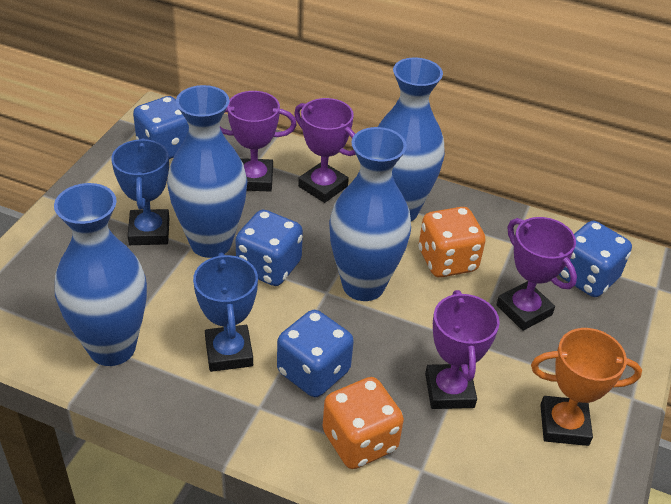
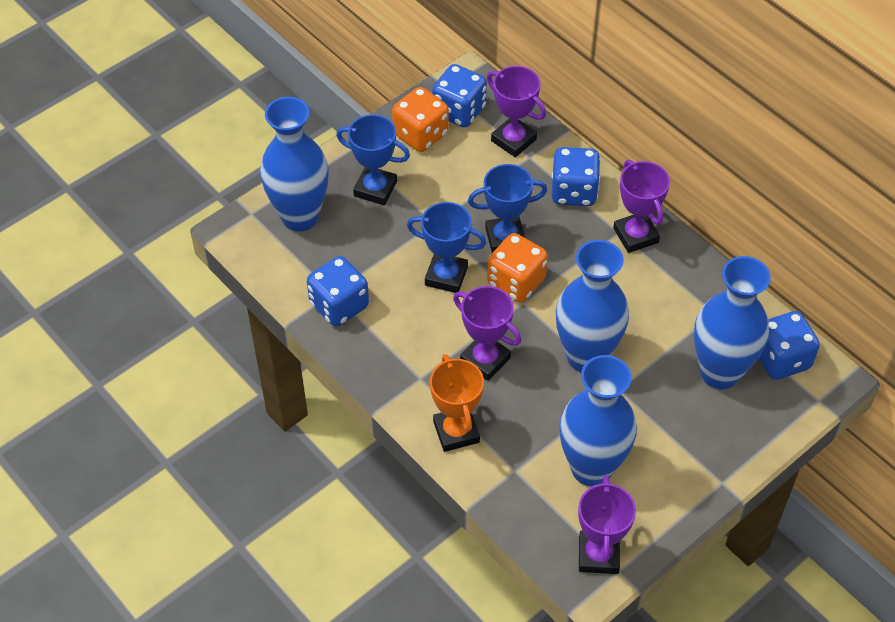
blue trophy: 2 -> 3

